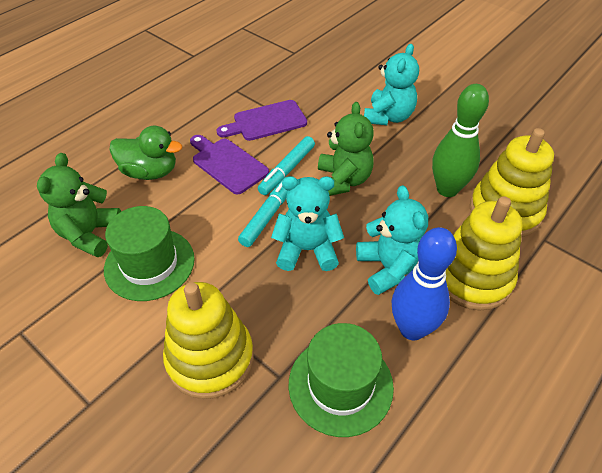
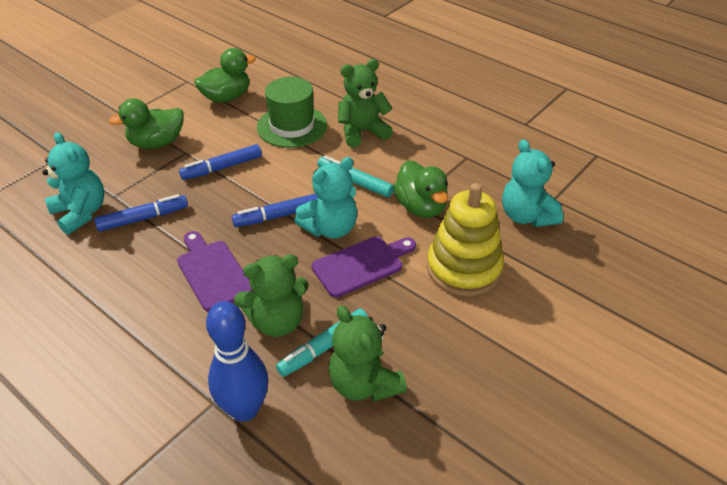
blue marker: 0 -> 3
green bowling pin: 1 -> 0
green duck: 1 -> 3
green hat: 2 -> 1
green teddy bear: 2 -> 3
yellow stacking toy: 3 -> 1

